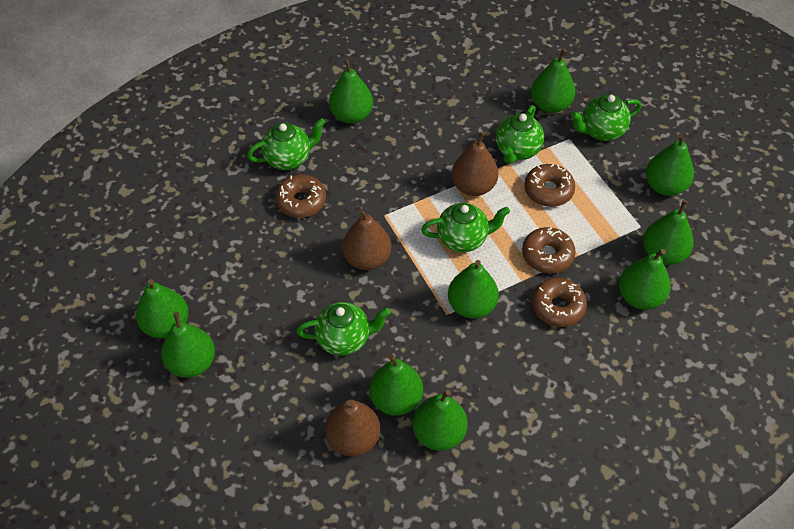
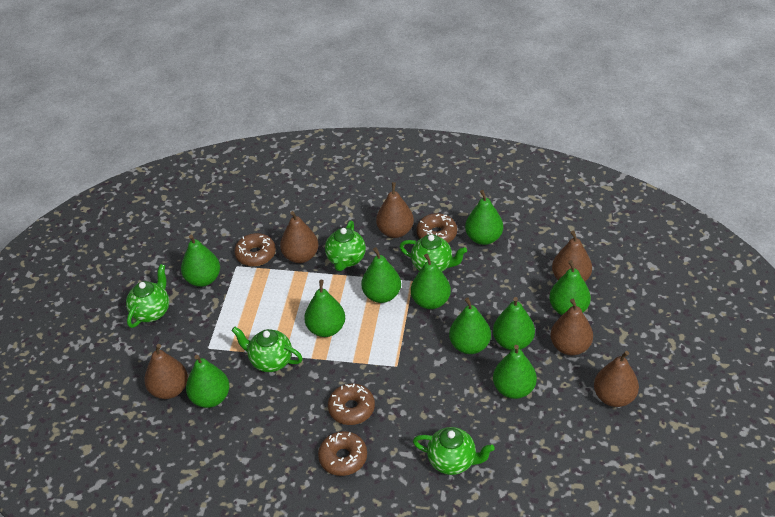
brown pear: 3 -> 6

